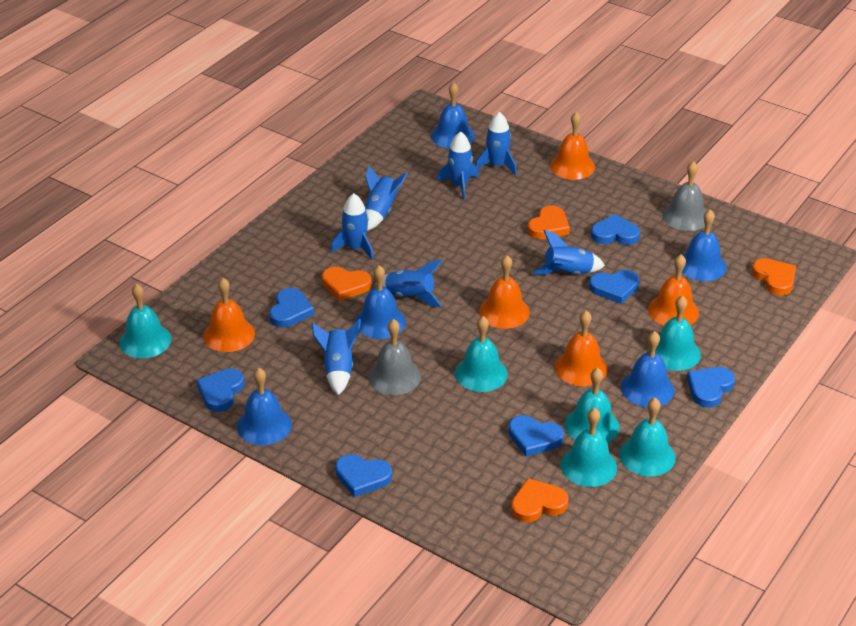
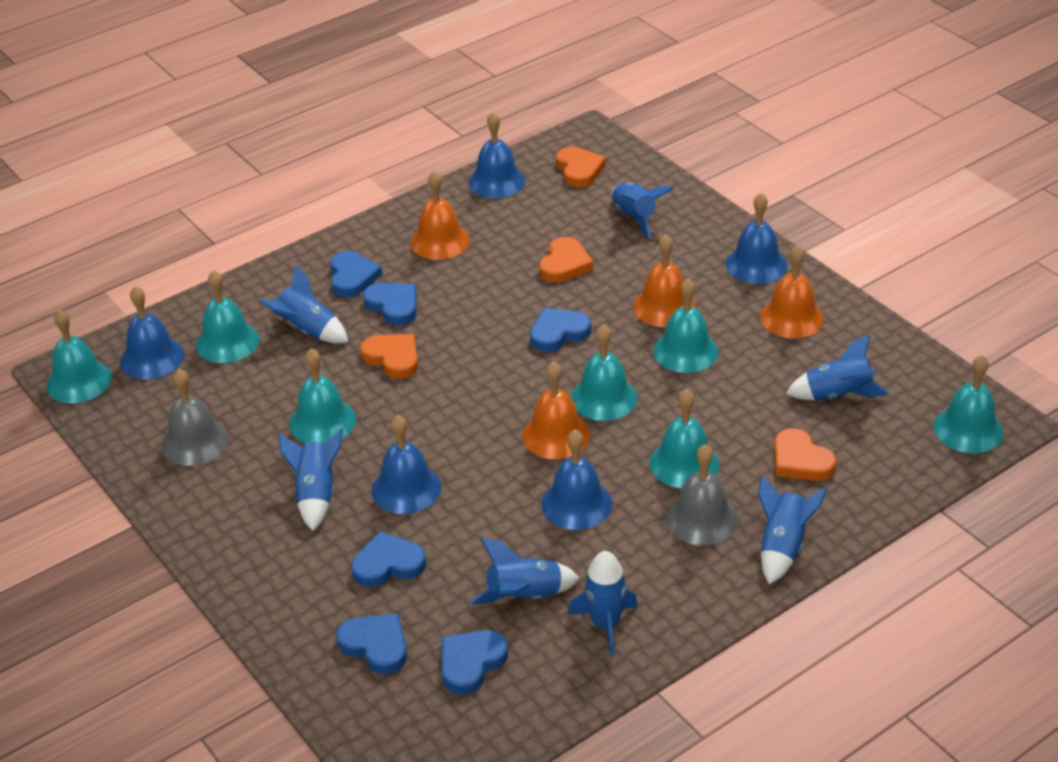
blue heart: 7 -> 6
orange bell: 5 -> 4
turquoise bell: 6 -> 7

